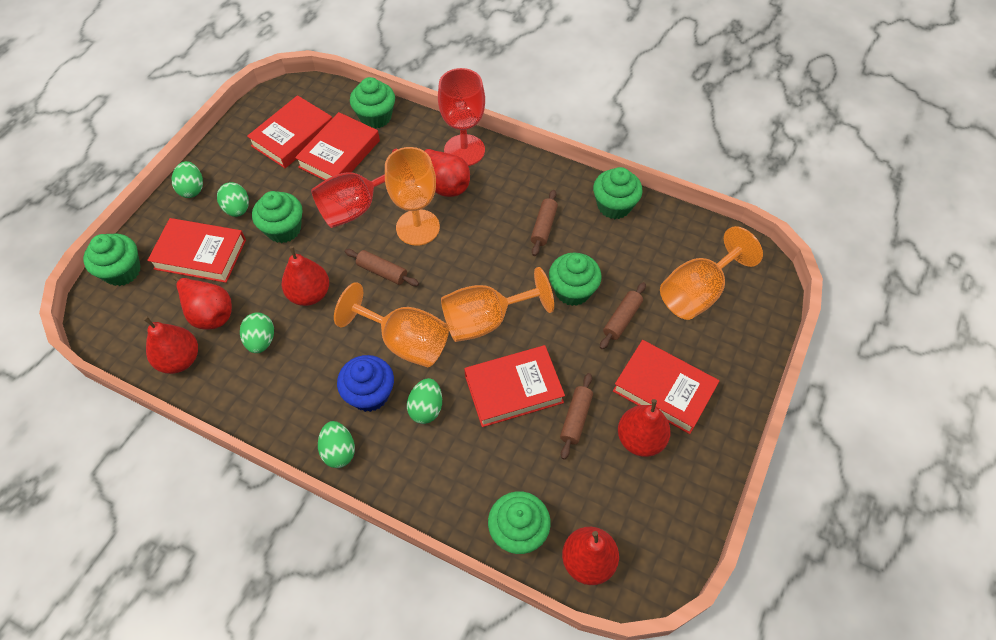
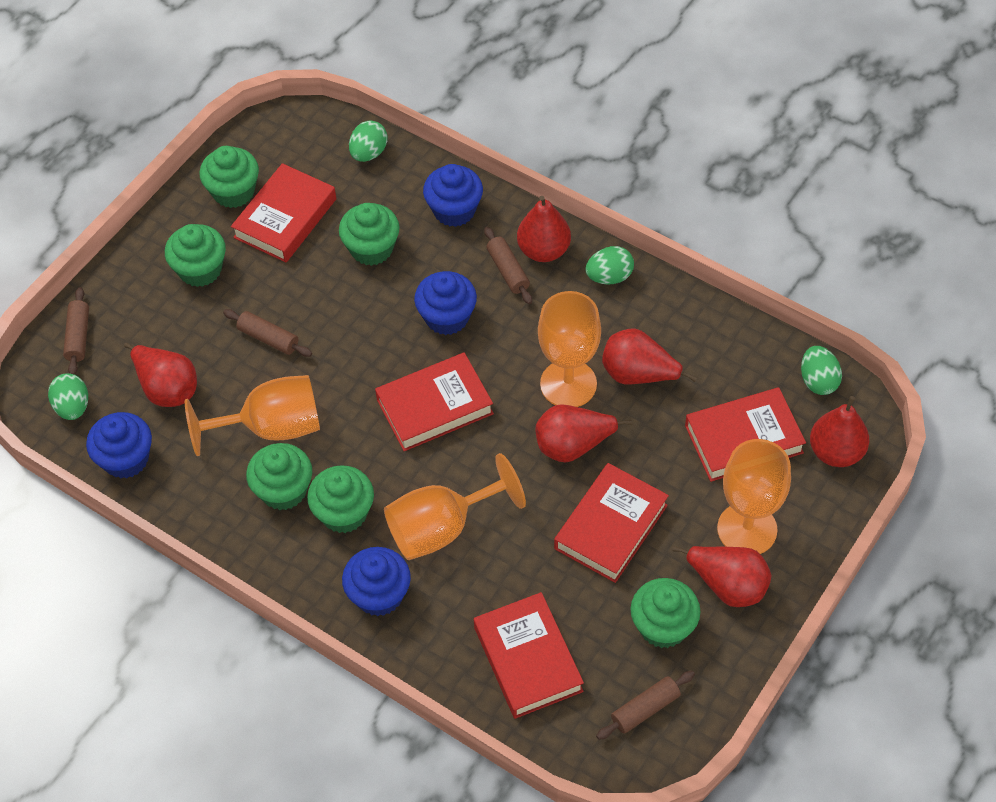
blue cupcake: 1 -> 4
green egg: 5 -> 4
red goblet: 2 -> 0

